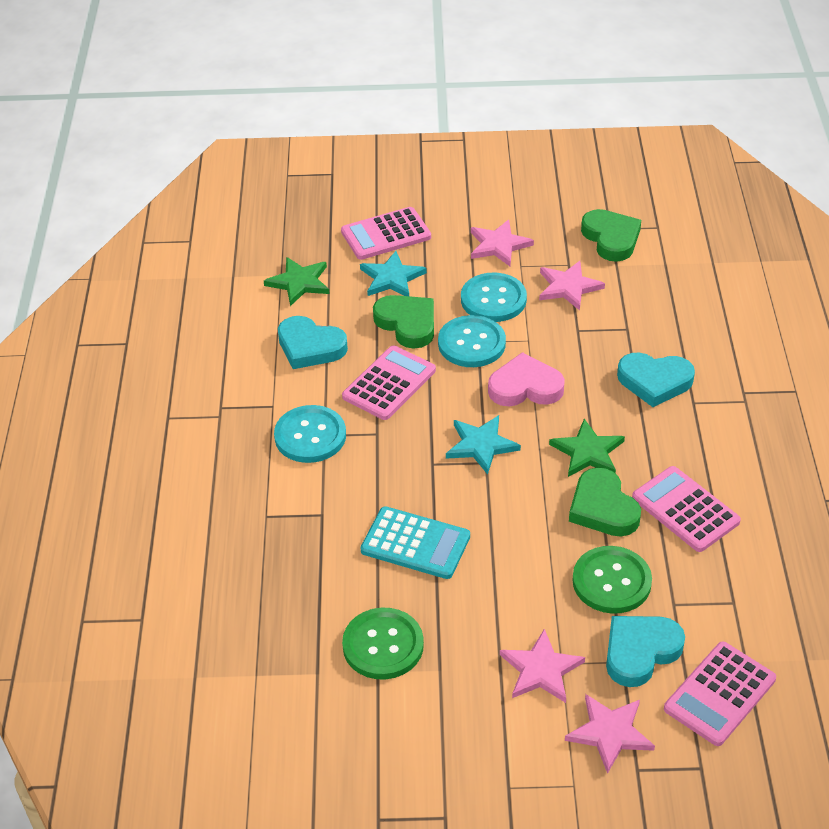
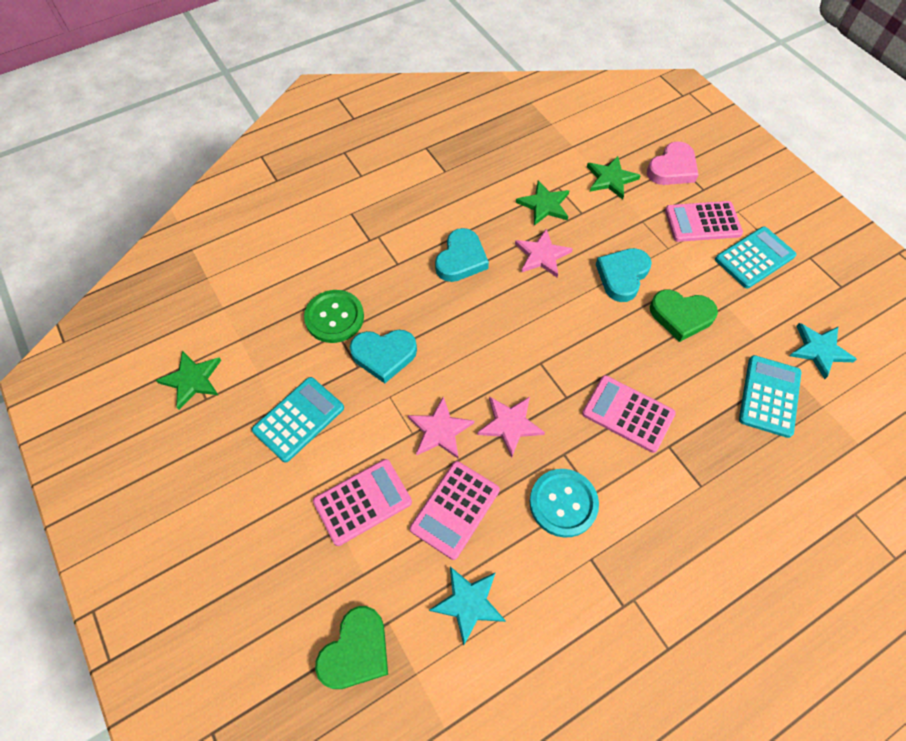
green button: 2 -> 1
green heart: 3 -> 2
green star: 2 -> 3
pink star: 4 -> 3
turquoise button: 3 -> 1
turquoise calculator: 1 -> 3

